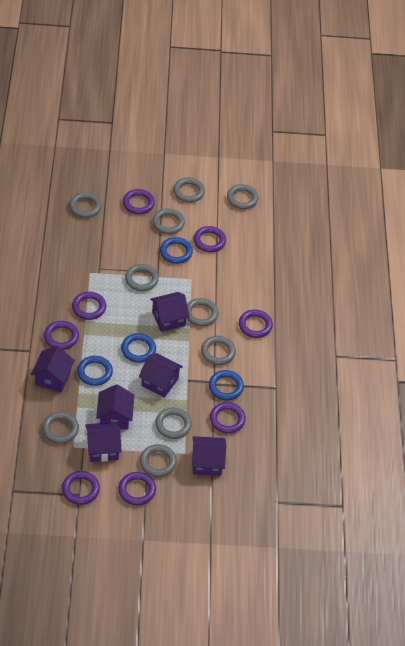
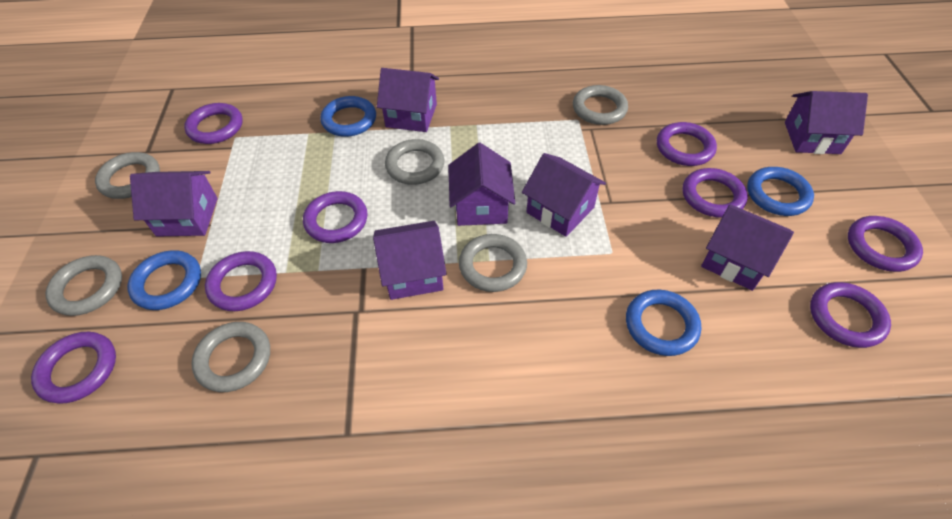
grey ring: 10 -> 6
purple house: 6 -> 7

